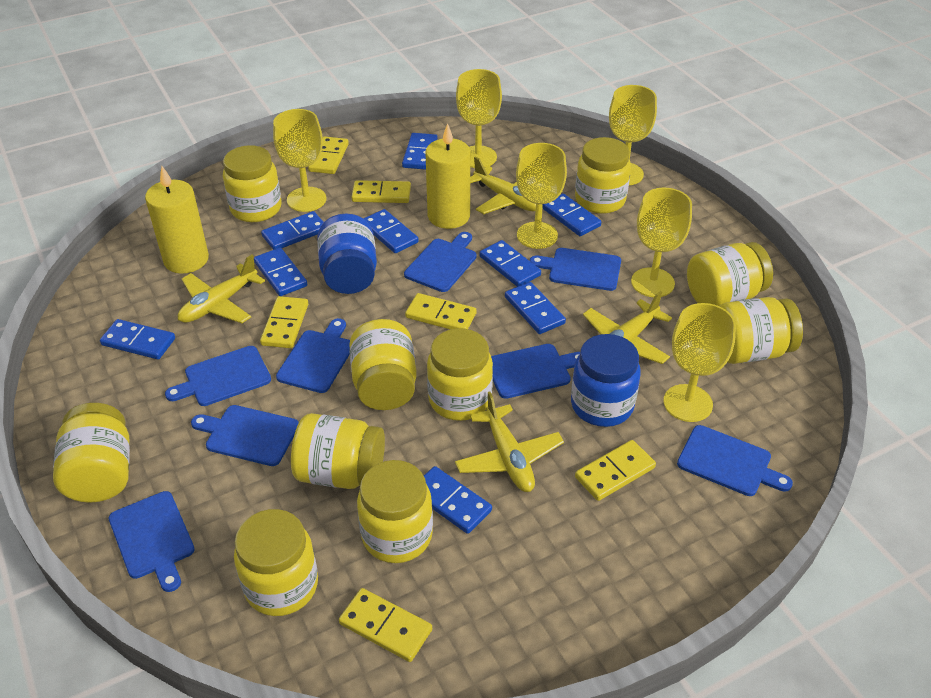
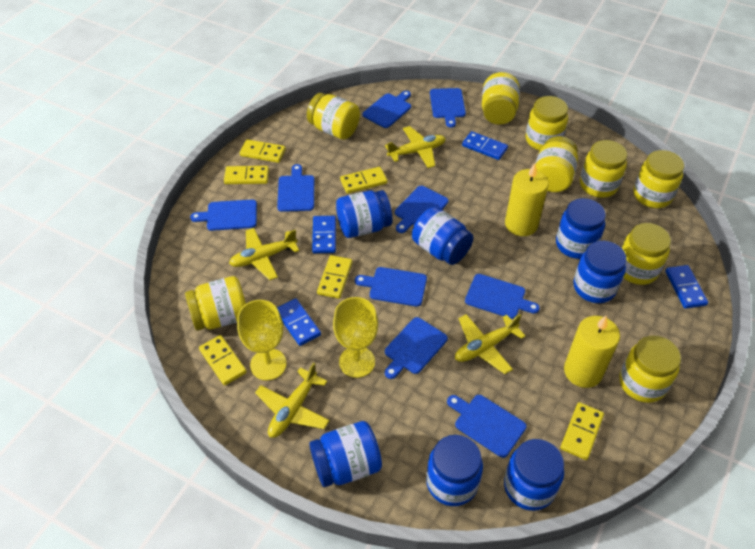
blue cutting board: 8 -> 9
blue domino: 9 -> 4
blue jar: 2 -> 7
yellow goblet: 6 -> 2
yellow jar: 10 -> 9

